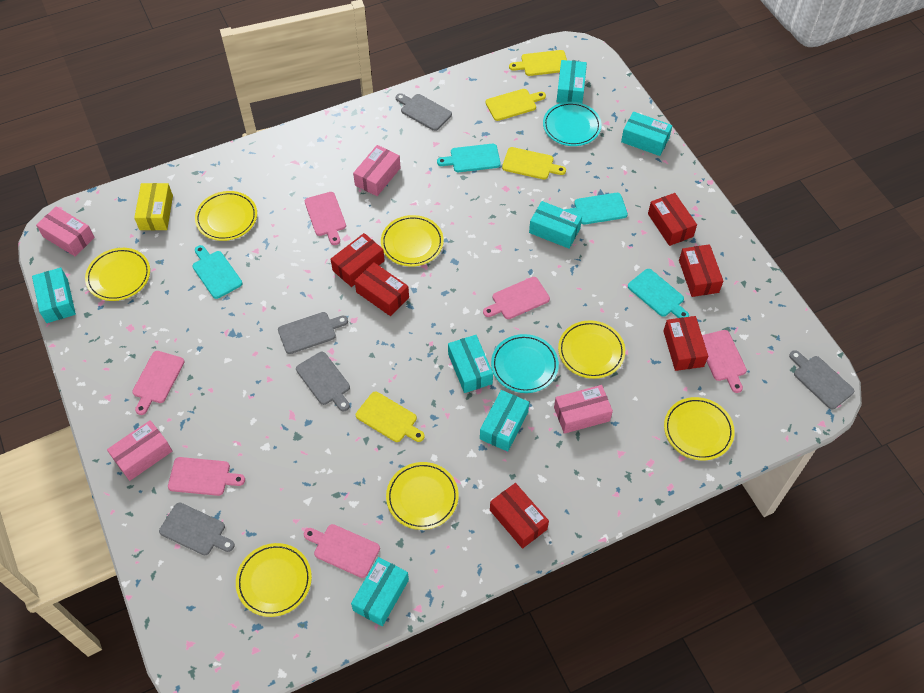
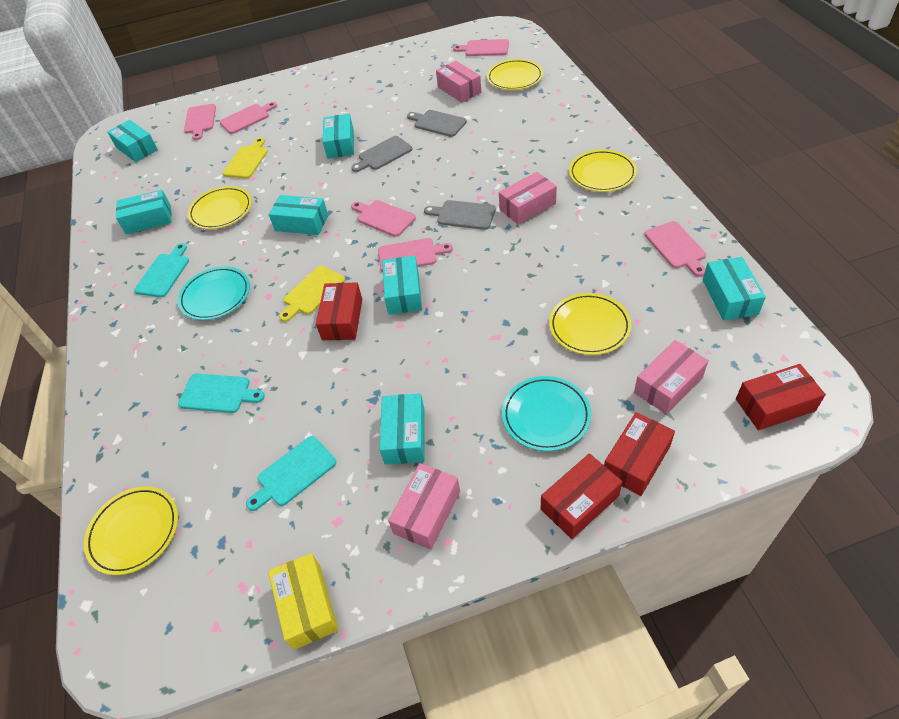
grey cutting board: 5 -> 3
red box: 6 -> 4
turquoise cutting board: 4 -> 3
yellow cutting board: 4 -> 2
yellow plate: 7 -> 5

